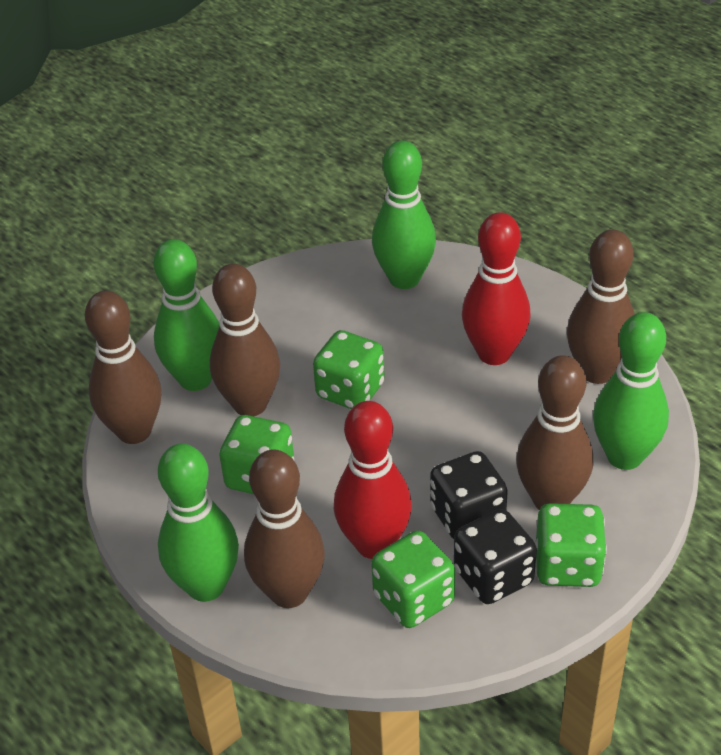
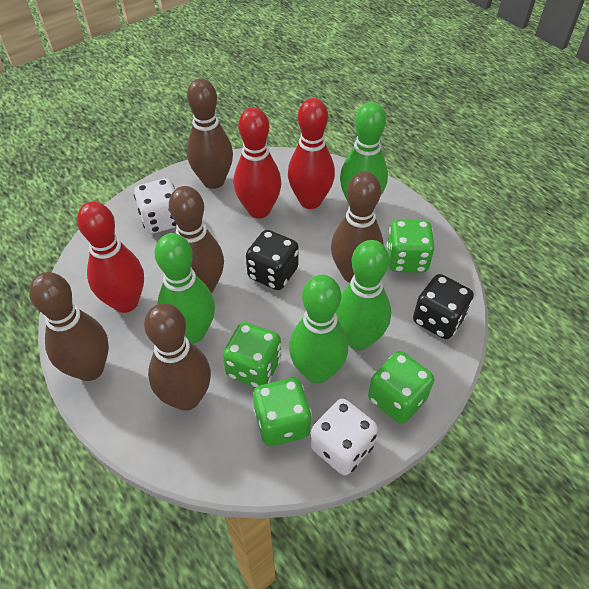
red bowling pin: 2 -> 3
white dice: 0 -> 2

